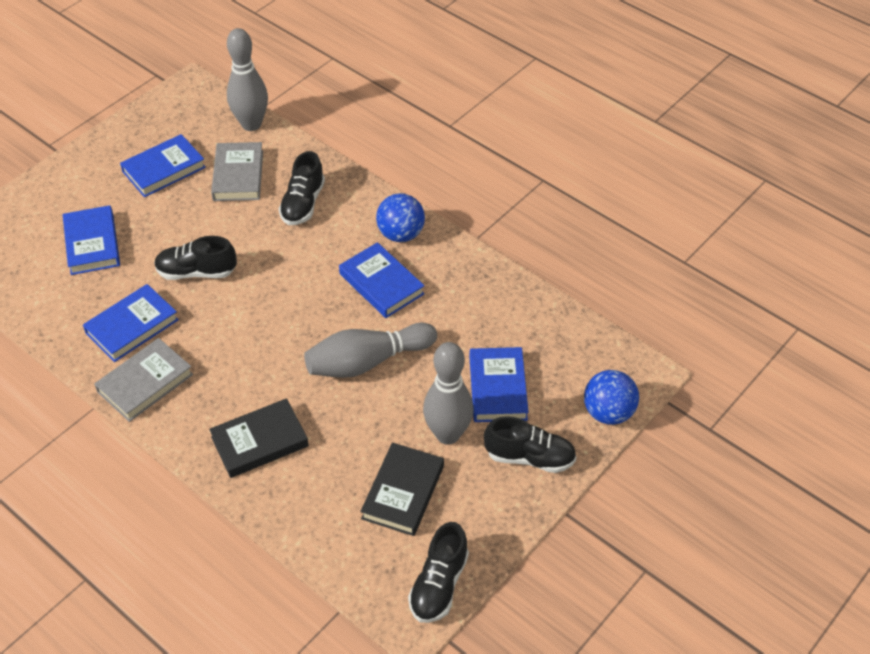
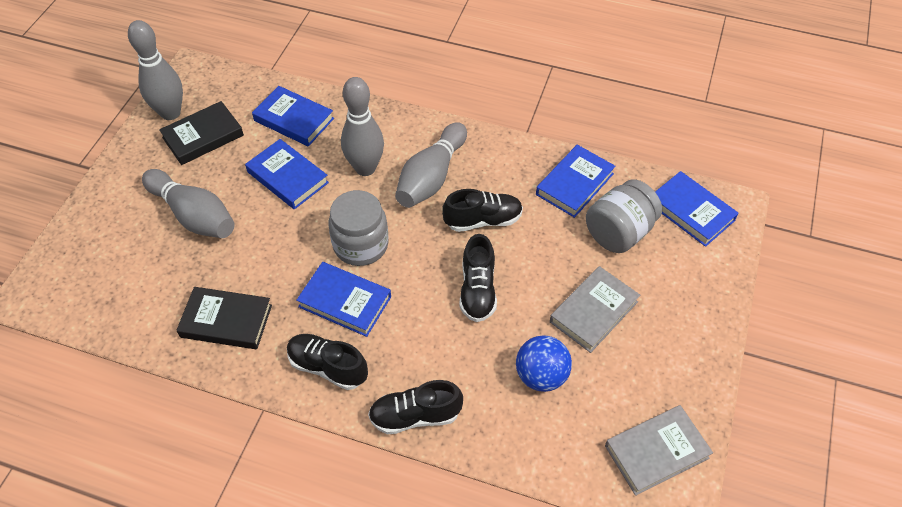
blue ball: 2 -> 1
grey bowling pin: 3 -> 4
grey jar: 0 -> 2

